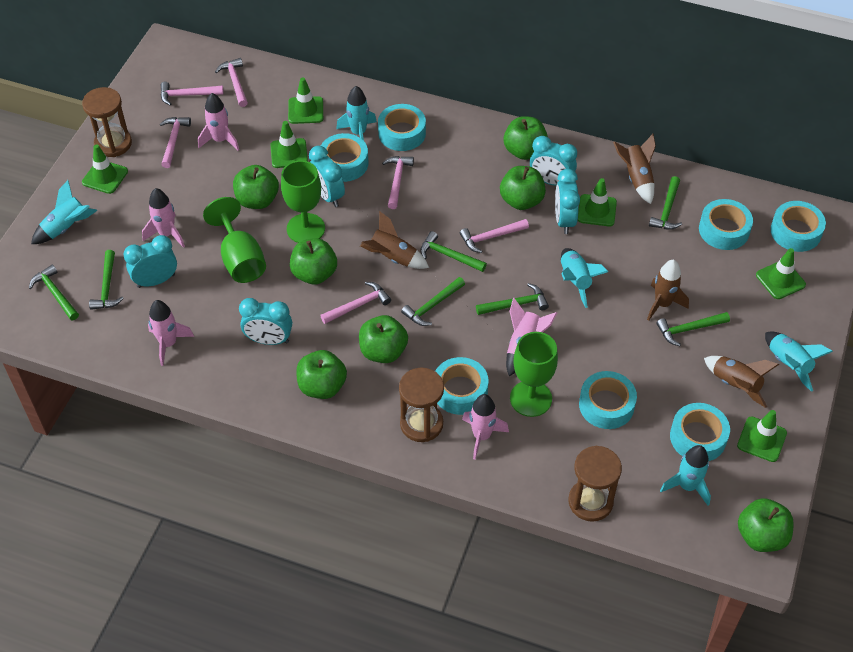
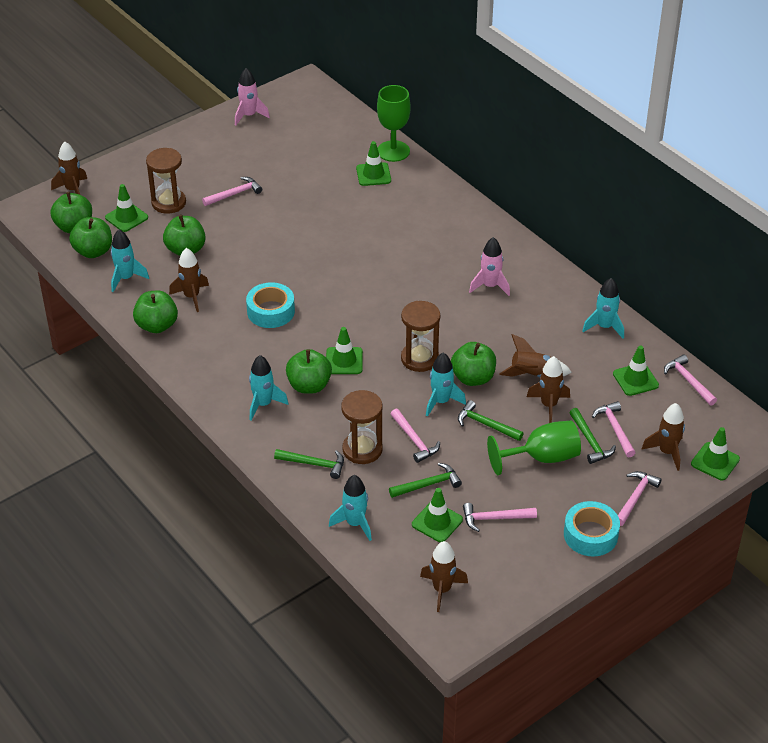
brown rocket: 4 -> 6
green apple: 7 -> 6
green goblet: 3 -> 2
green hammer: 7 -> 4
pink rocket: 5 -> 2
turquoise clock: 5 -> 0
turquoise tape: 7 -> 2

